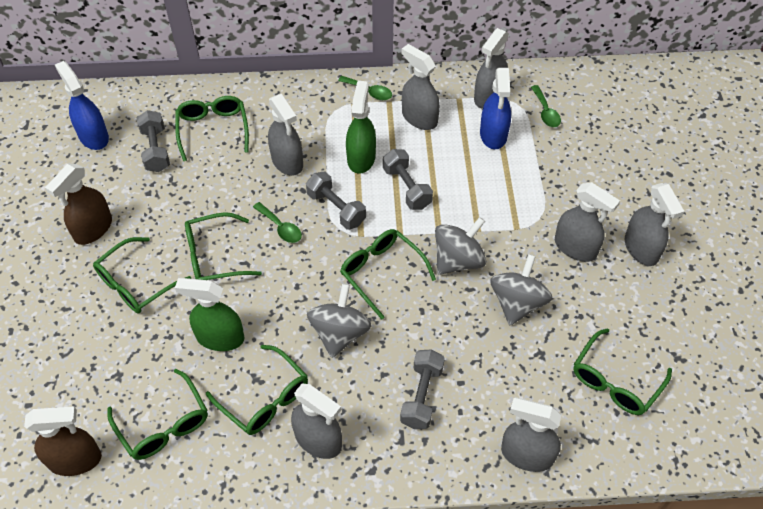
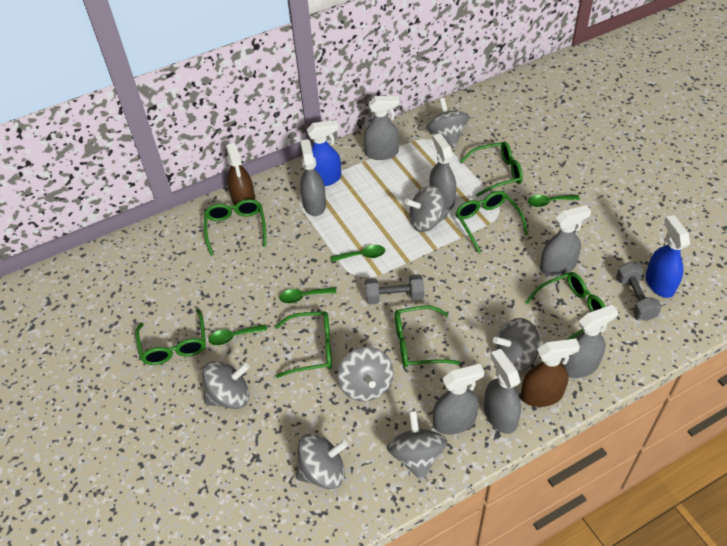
green spoon: 3 -> 4
green spray bottle: 2 -> 0
grey dumbbell: 4 -> 2
grey spinning top: 3 -> 7

